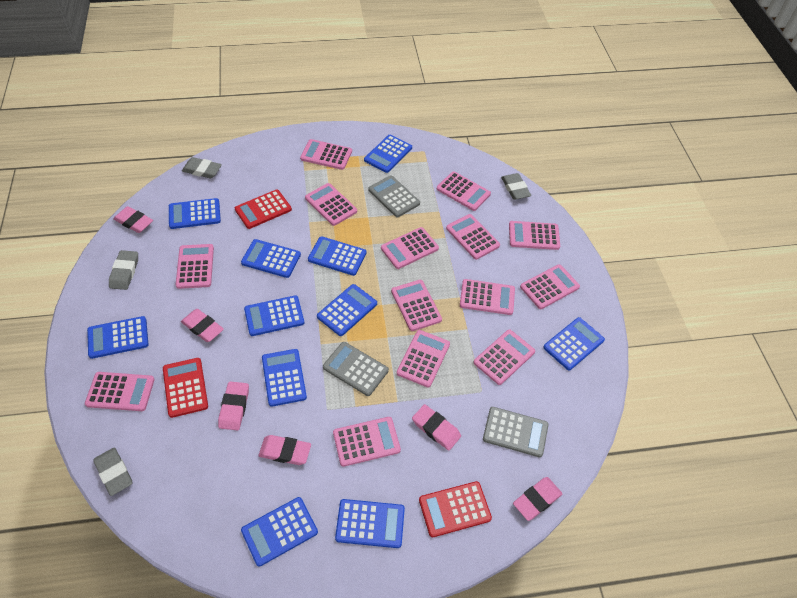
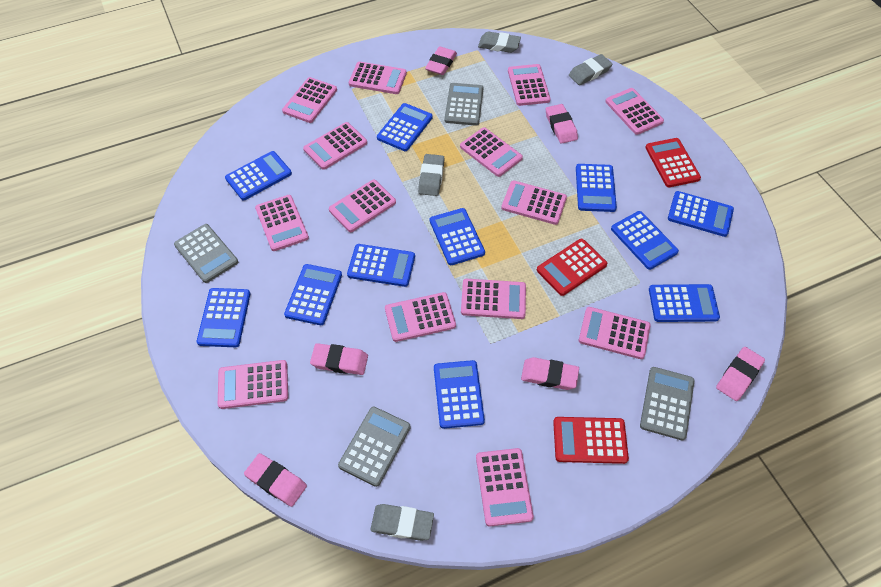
grey calculator: 3 -> 4

